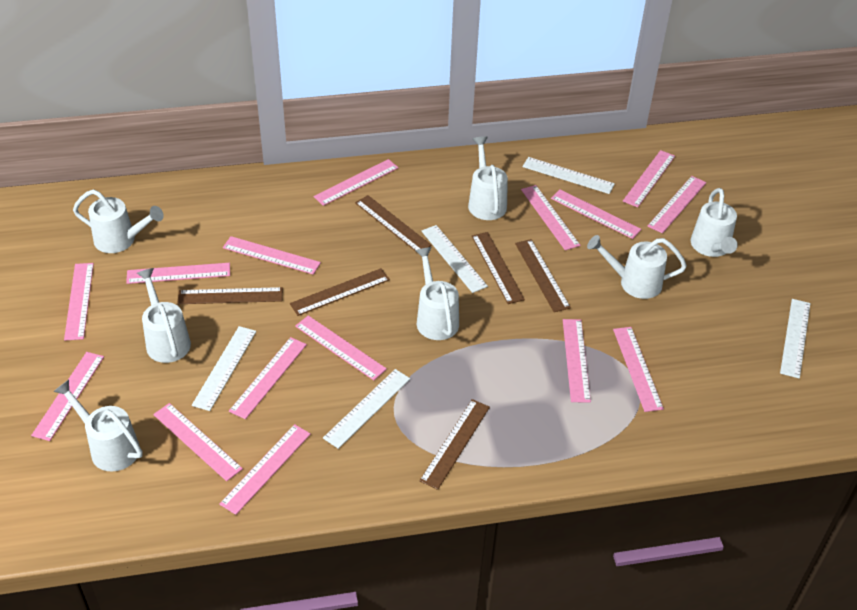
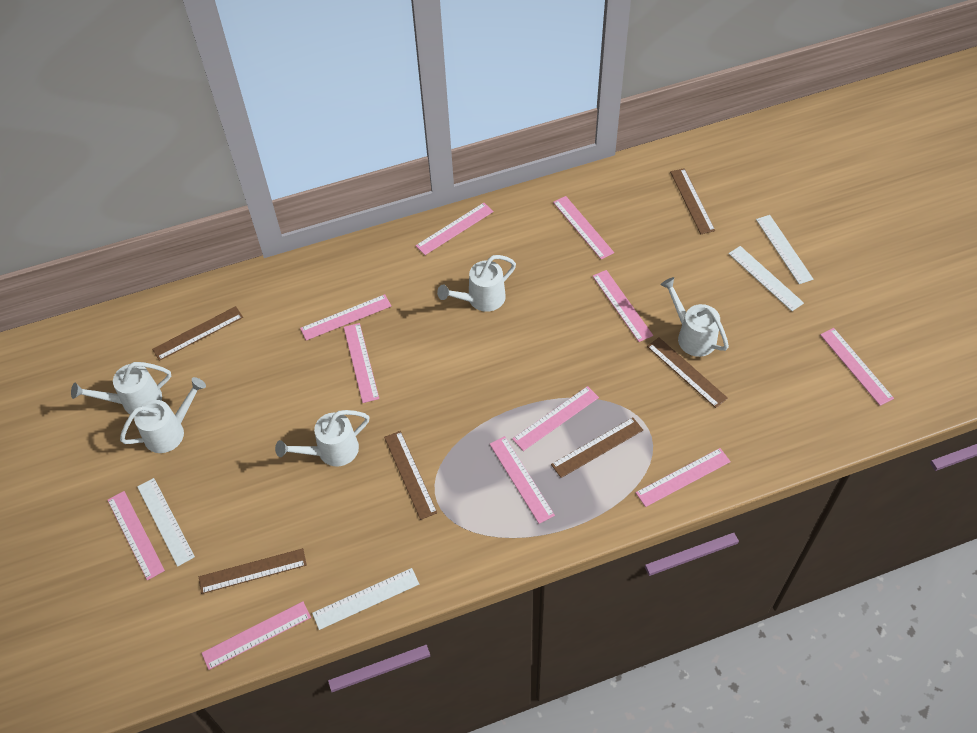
pink ruler: 15 -> 11
white ruler: 5 -> 4
white watering can: 7 -> 5

